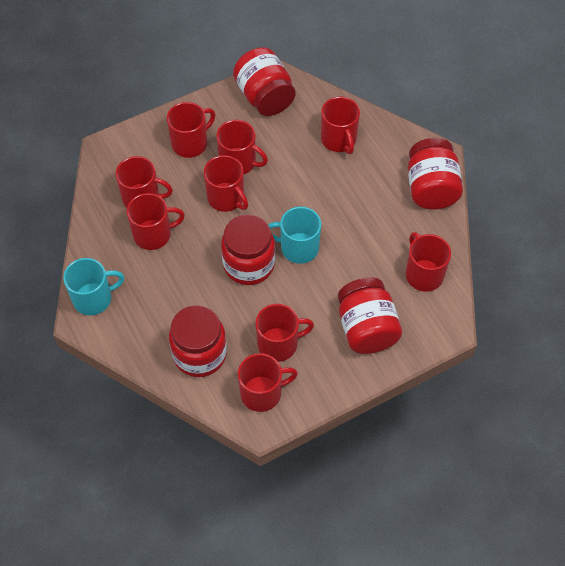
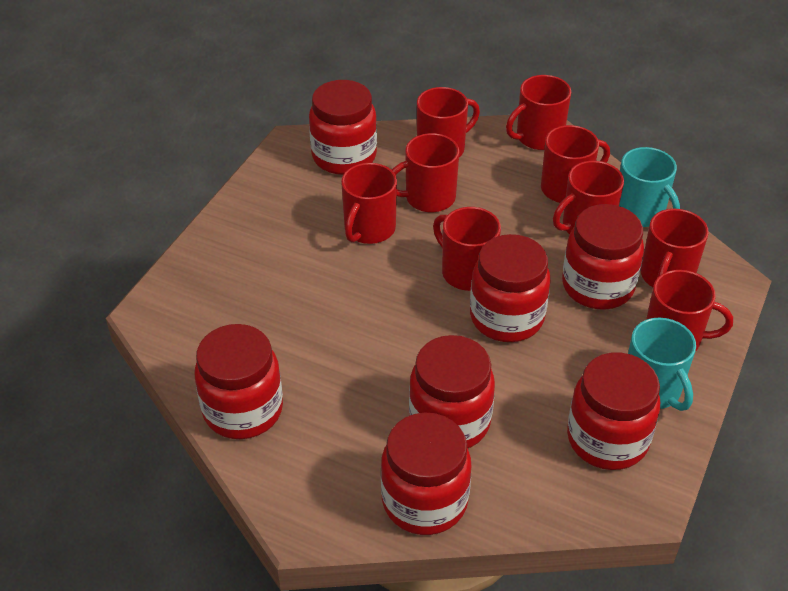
red jar: 5 -> 7

